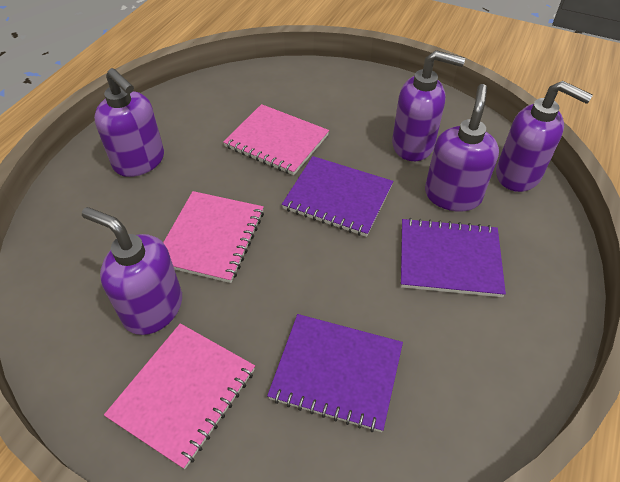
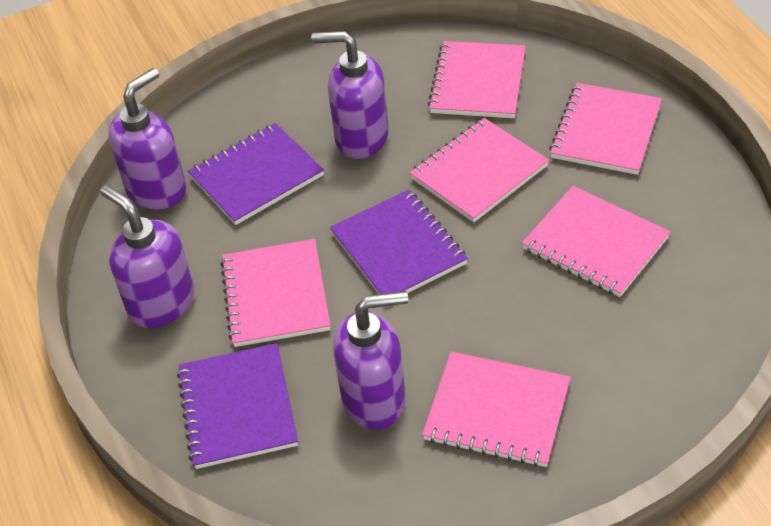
pink notebook: 3 -> 6
purple soap dispenser: 5 -> 4

